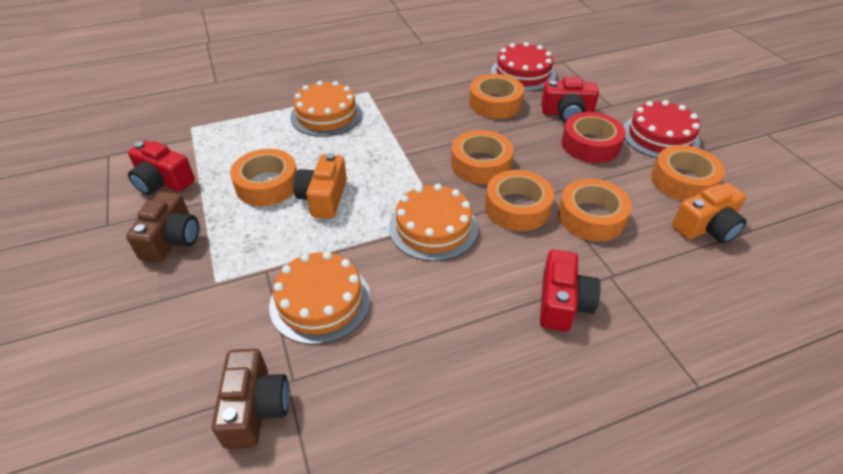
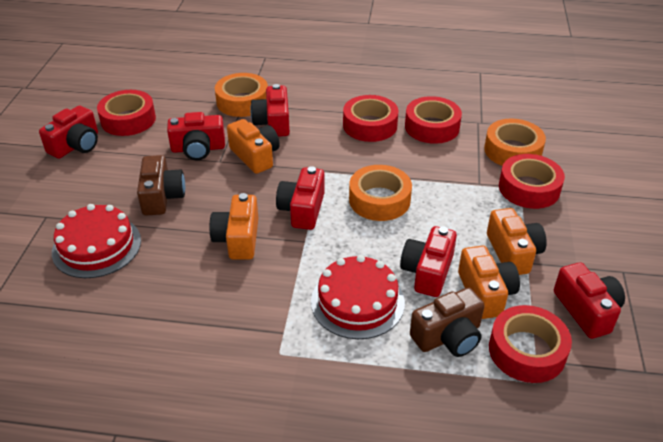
orange cake: 3 -> 0
orange camera: 2 -> 4
orange tape: 6 -> 3
red camera: 3 -> 6
red tape: 1 -> 5

